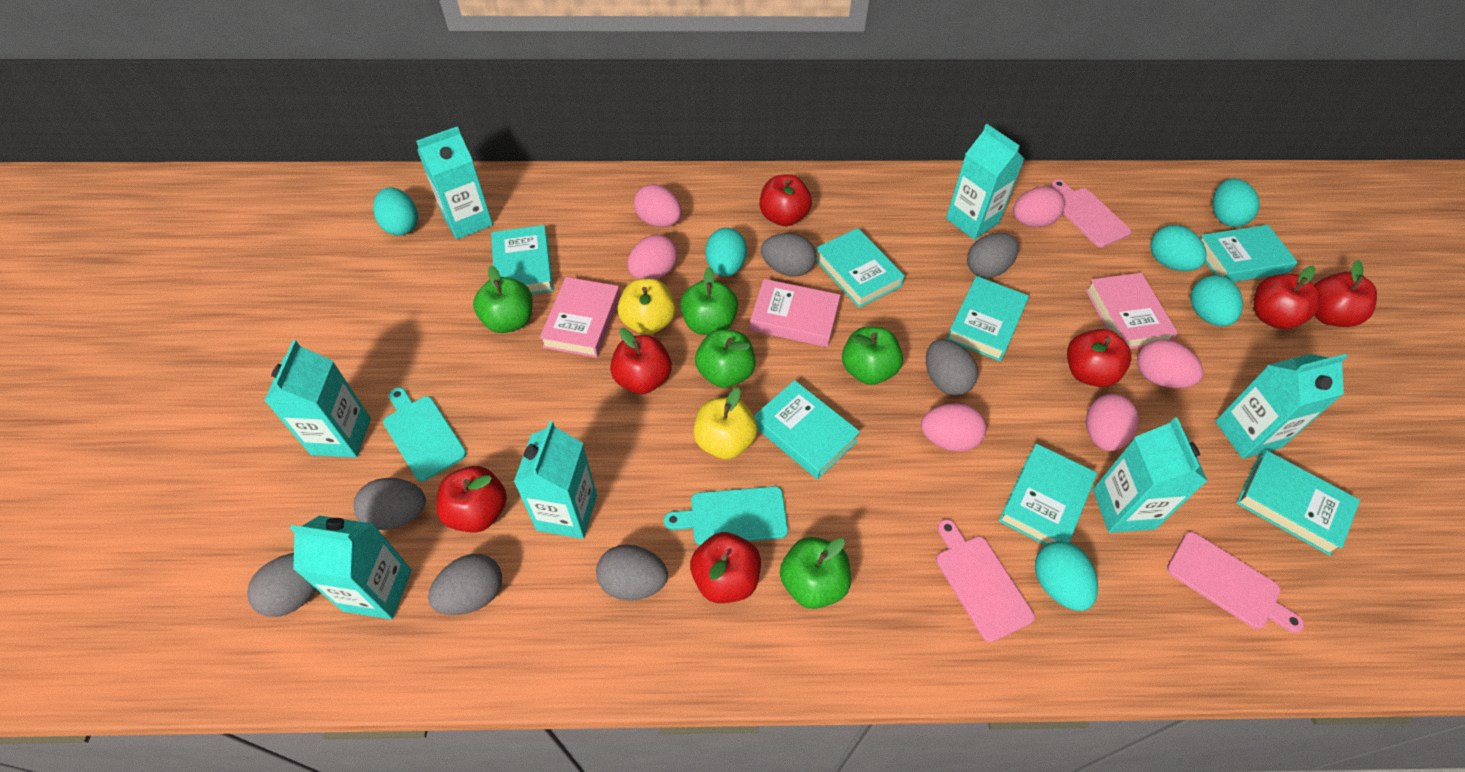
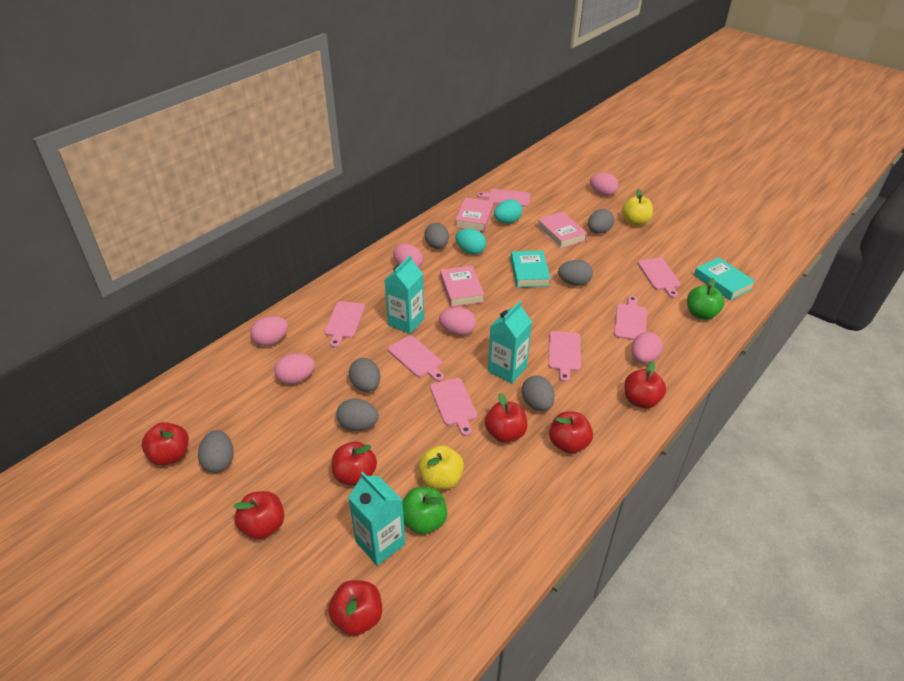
green apple: 5 -> 2
pink cutting board: 3 -> 7
turquoise book: 7 -> 2
turquoise carton: 7 -> 3
turquoise cutting board: 2 -> 0
turquoise egg: 6 -> 2

